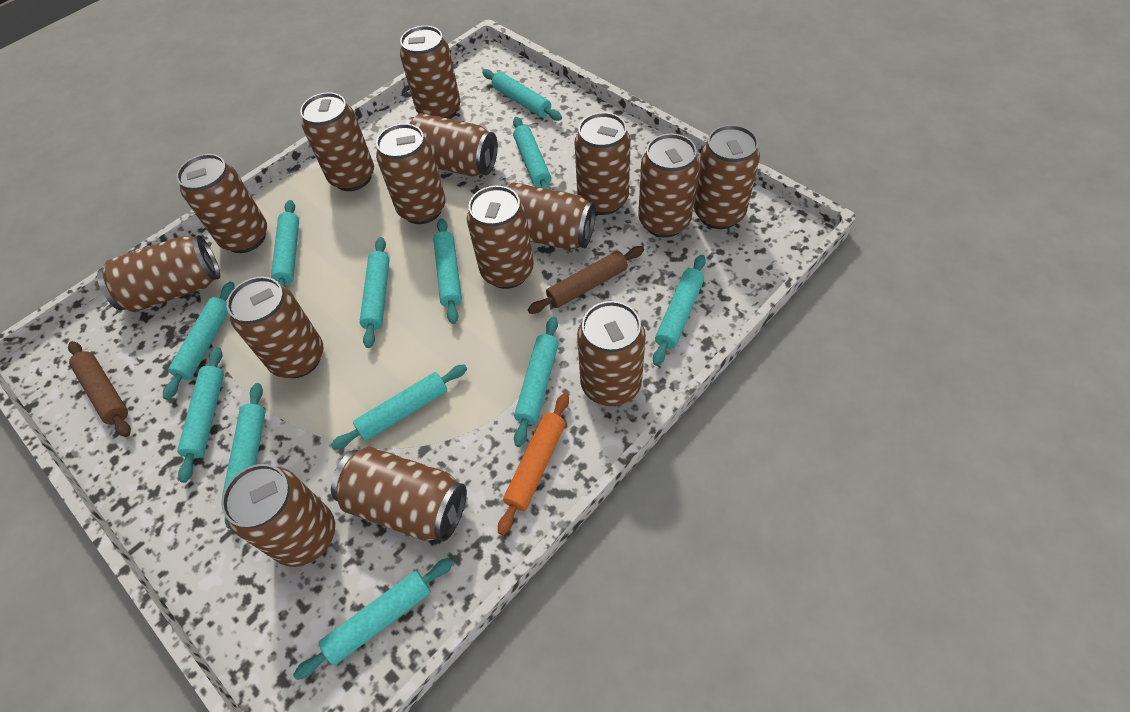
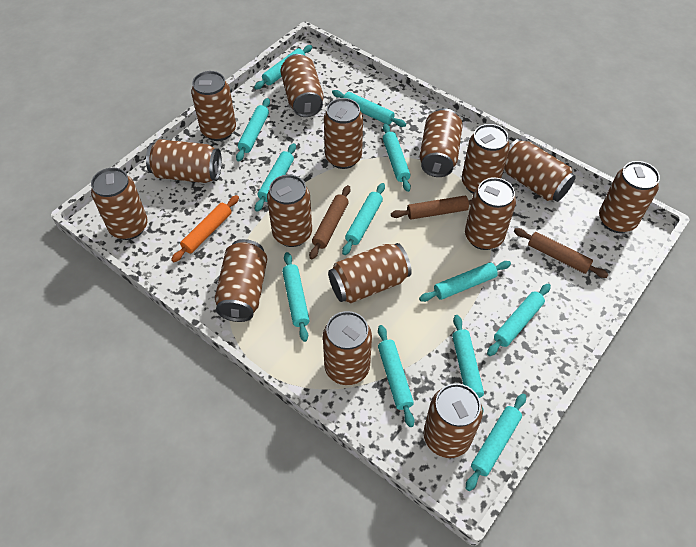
brown rolling pin: 2 -> 3

